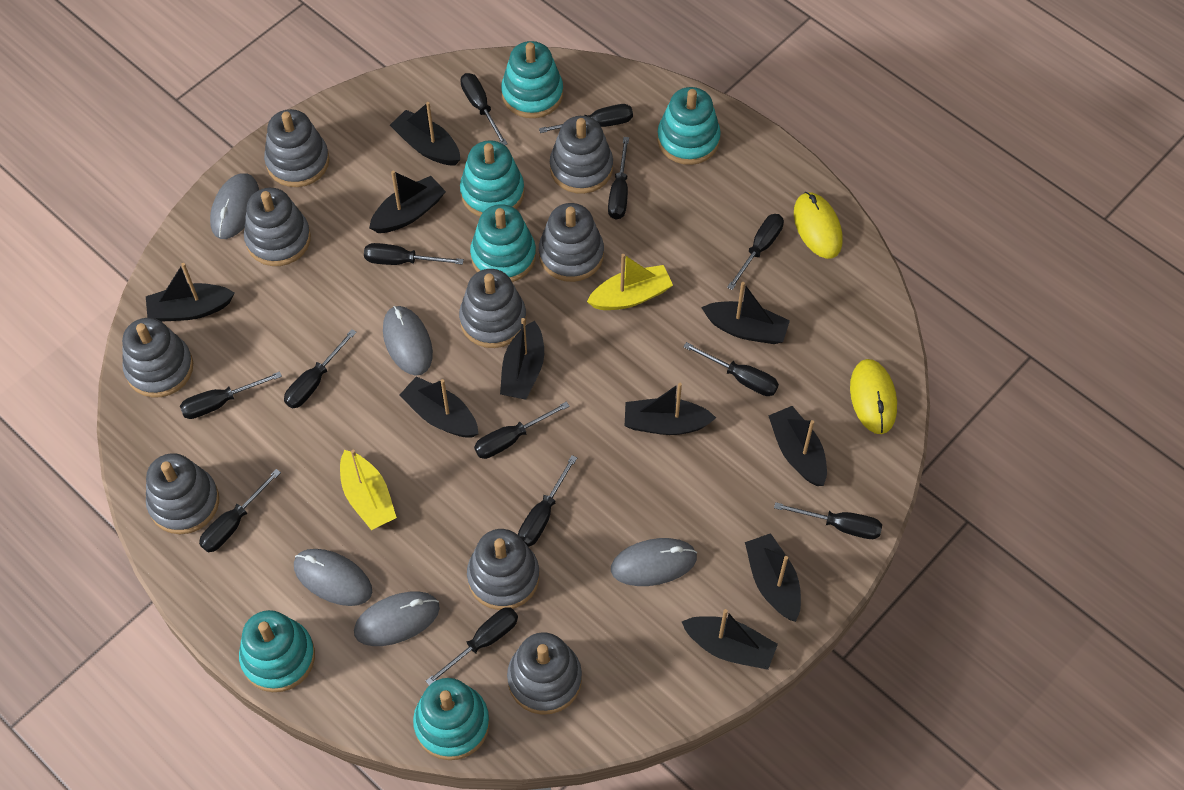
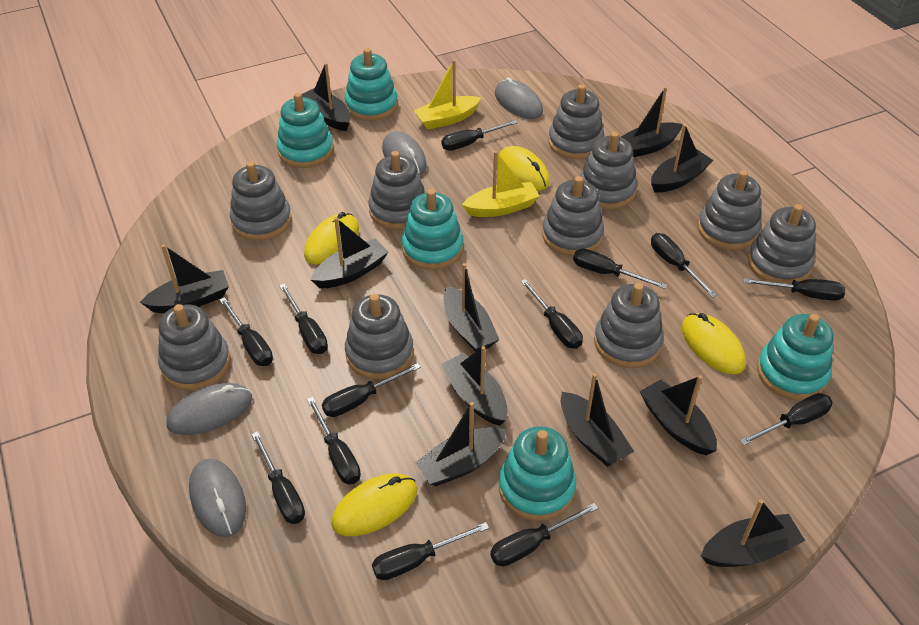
black boat: 10 -> 11
grey mouse: 5 -> 4
grey stacking toy: 9 -> 10
turquoise stacking toy: 6 -> 5
yellow mouse: 2 -> 4

